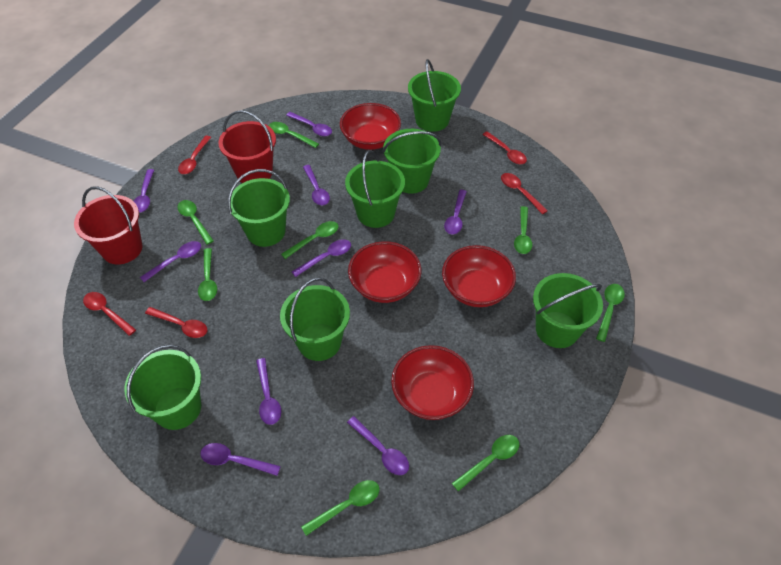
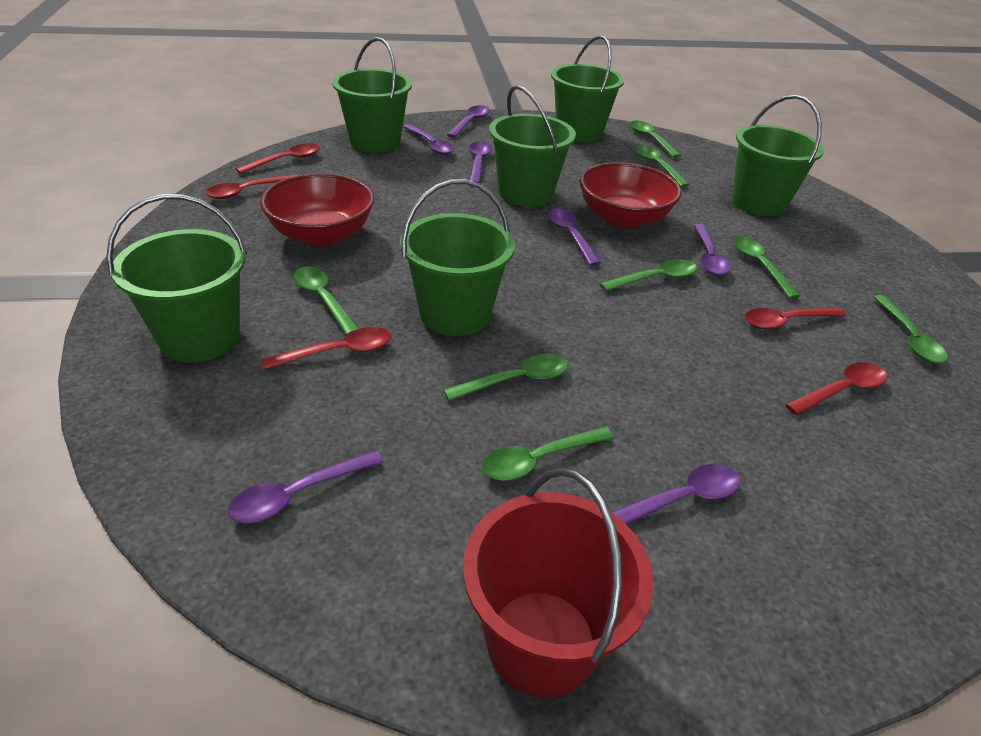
green bucket: 7 -> 6
purple spoon: 9 -> 7
red bowl: 4 -> 2
red bucket: 2 -> 1

